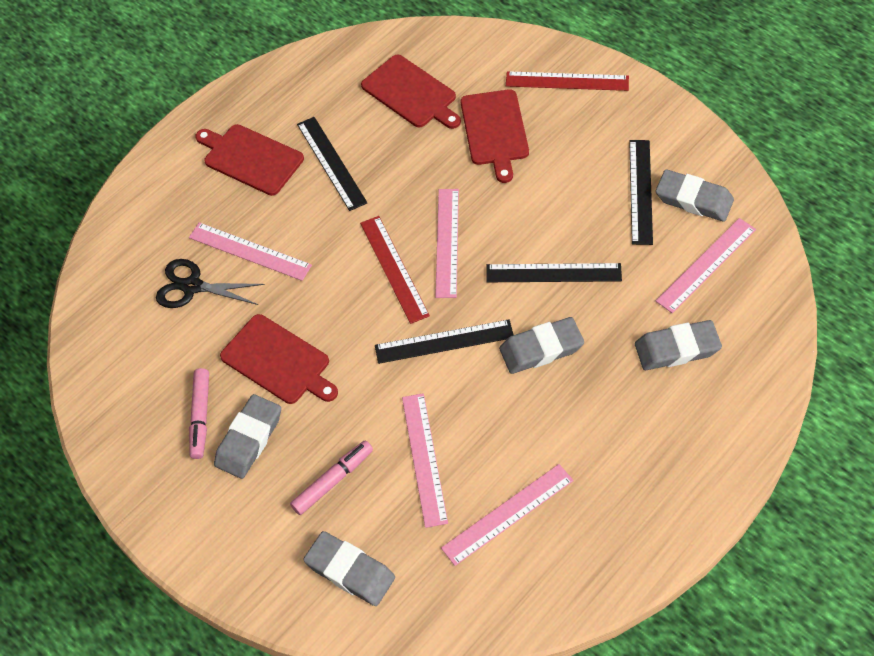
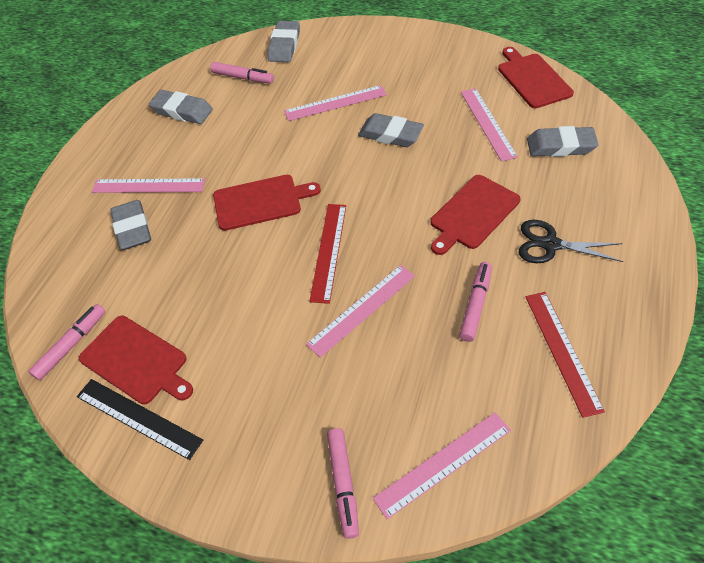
black ruler: 4 -> 1
pink marker: 2 -> 4

